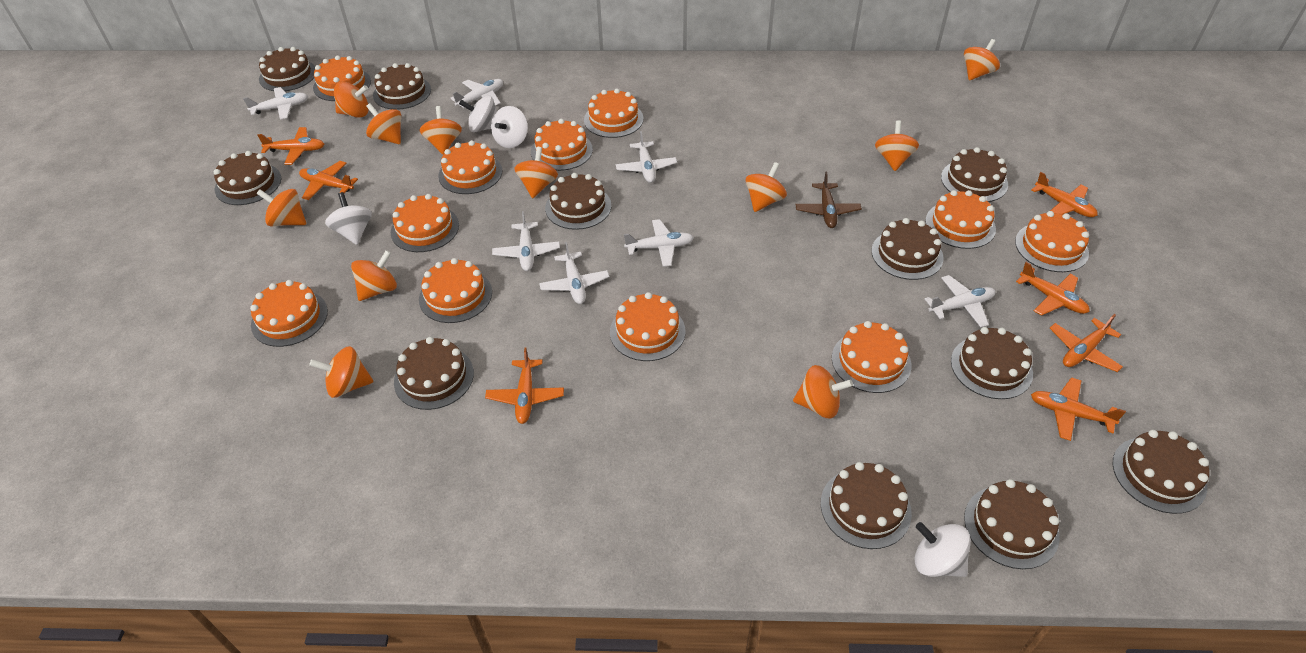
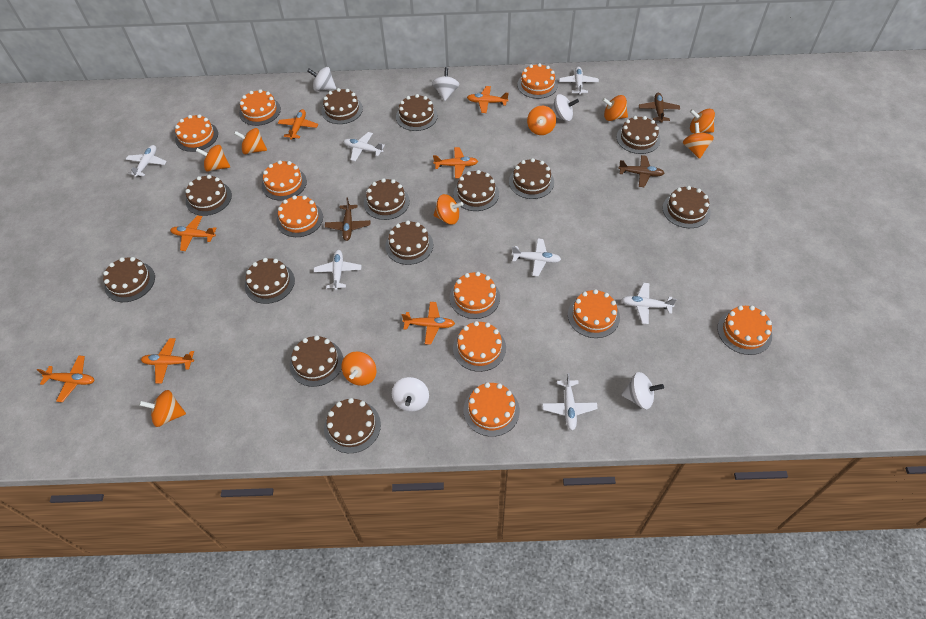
brown cake: 11 -> 13
brown plane: 1 -> 3
orange cake: 11 -> 10
orange spinning top: 11 -> 9
white spinning top: 4 -> 5

